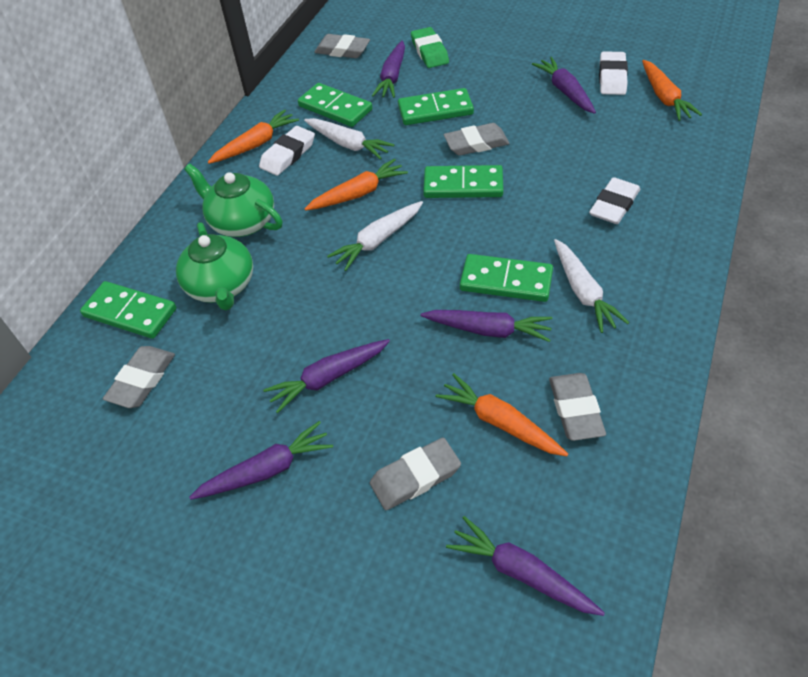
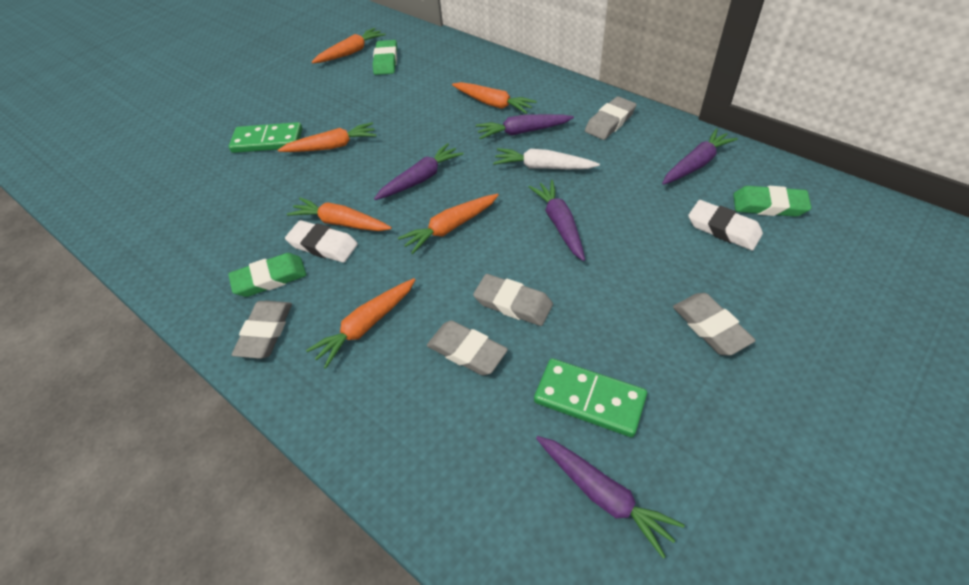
green domino: 5 -> 2
green eraser: 1 -> 3
green teapot: 2 -> 0
orange carrot: 4 -> 6
purple carrot: 6 -> 5
white carrot: 3 -> 1
white eraser: 3 -> 2

